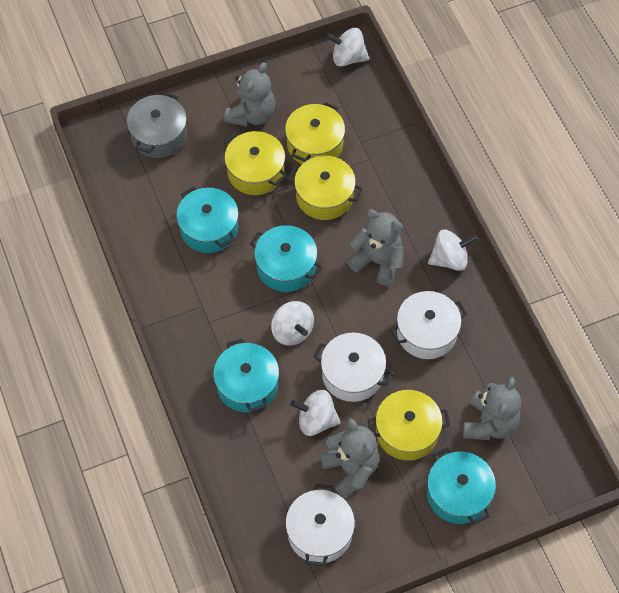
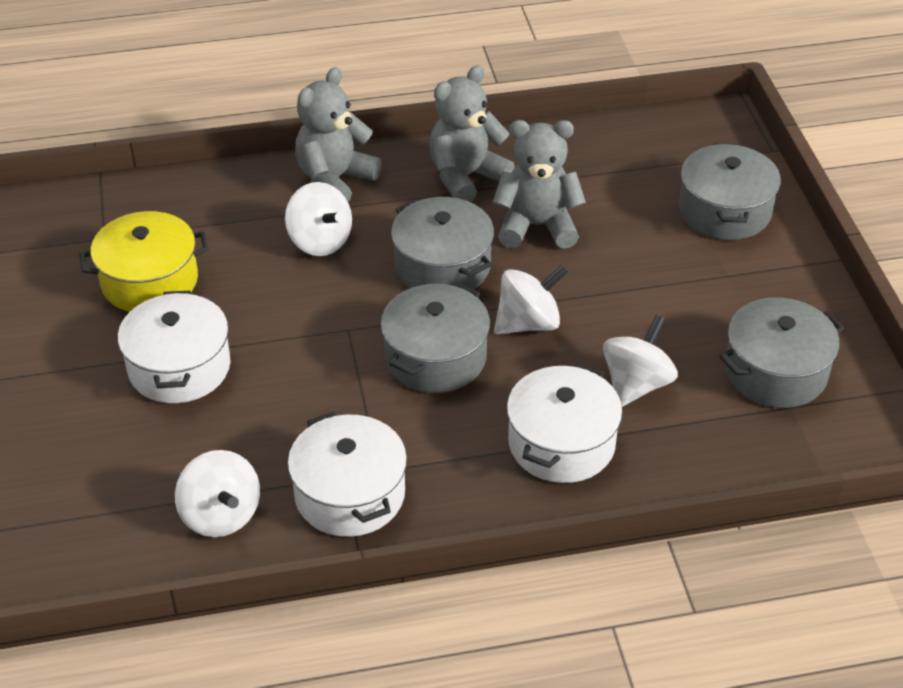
grey pot: 1 -> 4
grey teddy bear: 4 -> 3
turquoise pot: 4 -> 0
yellow pot: 4 -> 1

